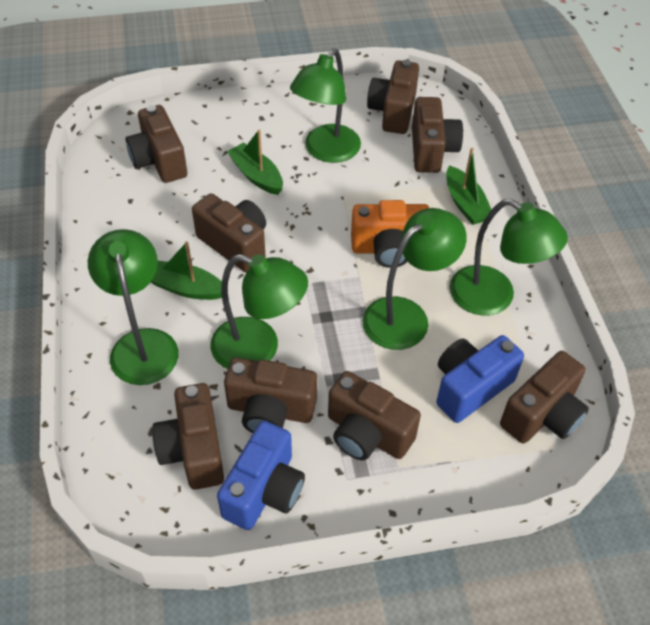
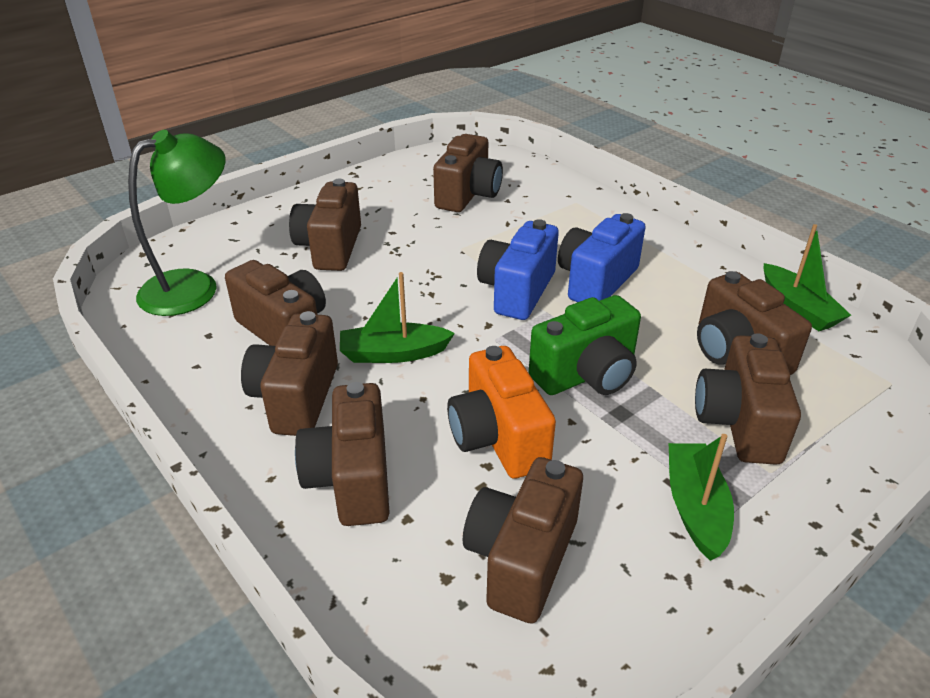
green camera: 0 -> 1
green lamp: 5 -> 1

